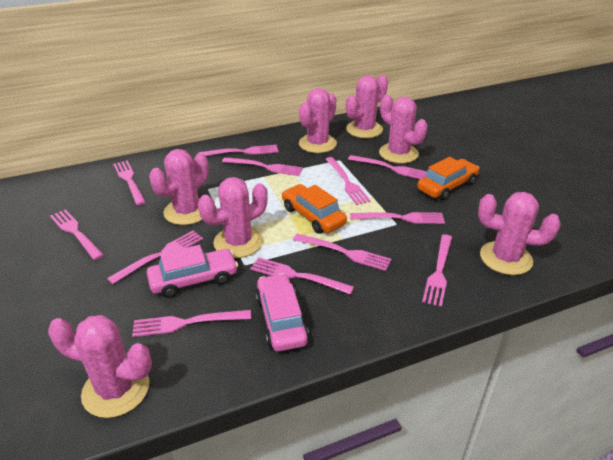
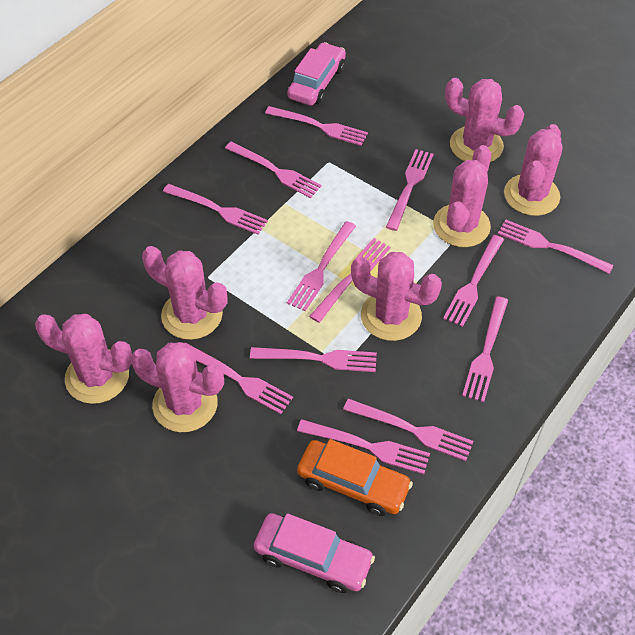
orange car: 2 -> 1
pink fork: 12 -> 13

